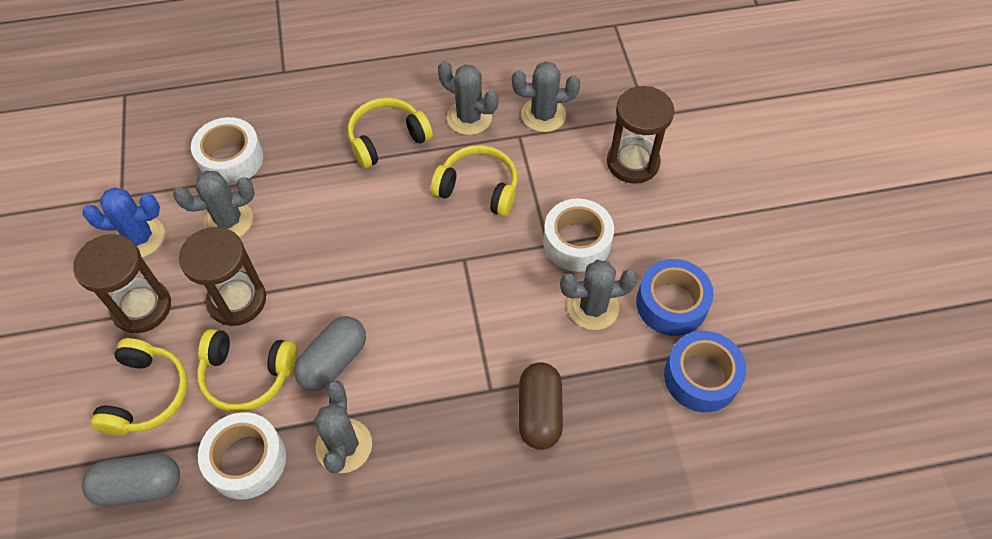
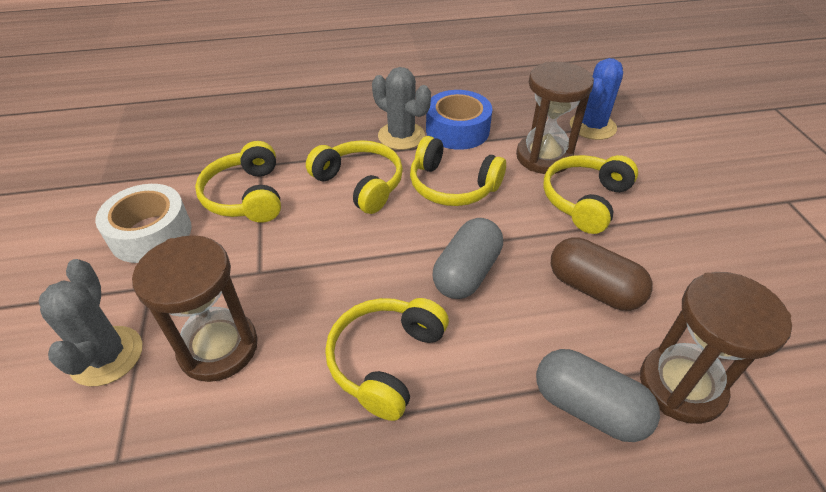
blue tape: 2 -> 1
grey cactus: 5 -> 2
white tape: 3 -> 1
yellow headphones: 4 -> 5

